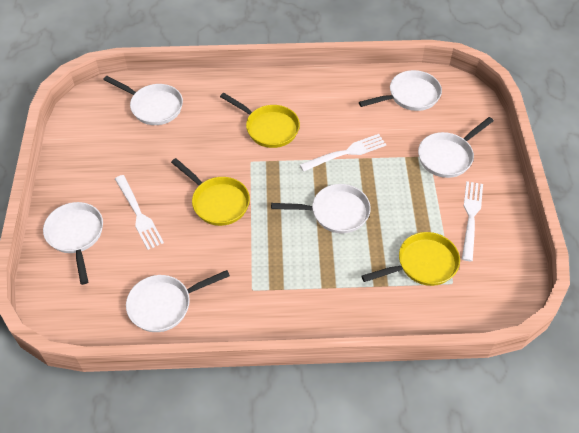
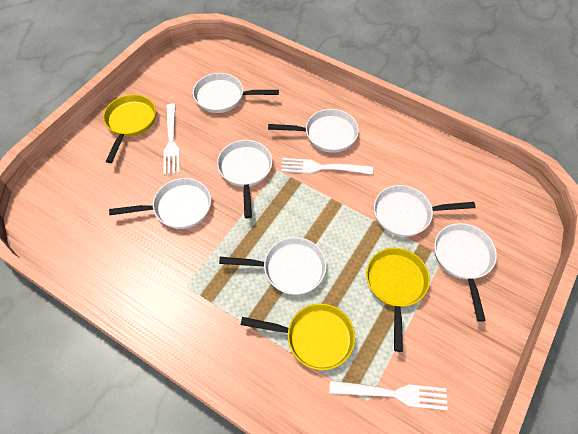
white pan: 6 -> 7

